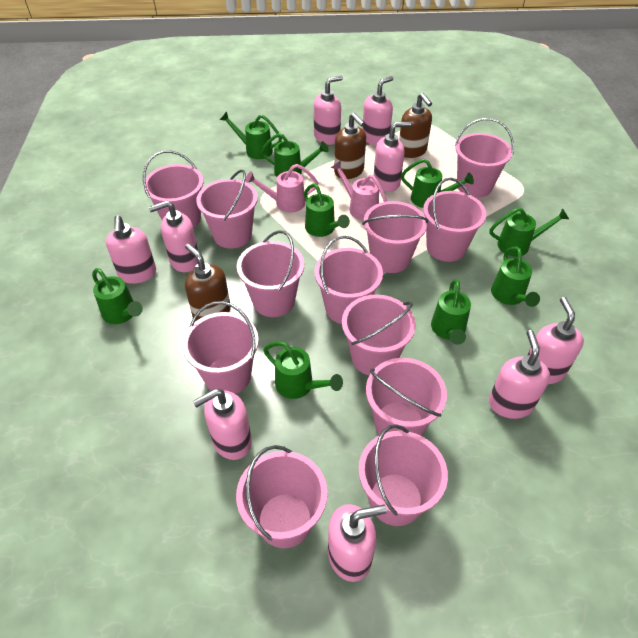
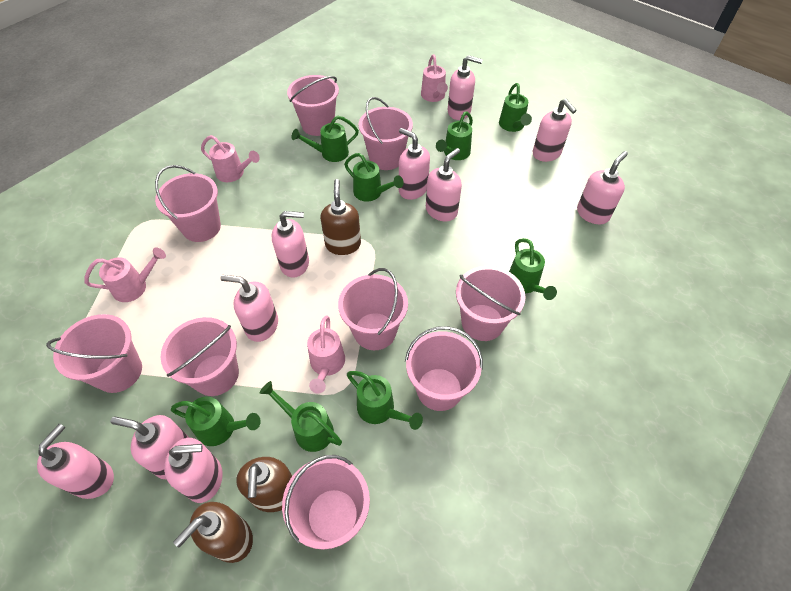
green watering can: 9 -> 8
pink bucket: 12 -> 9
pink soap dispenser: 9 -> 10
pink watering can: 2 -> 4

